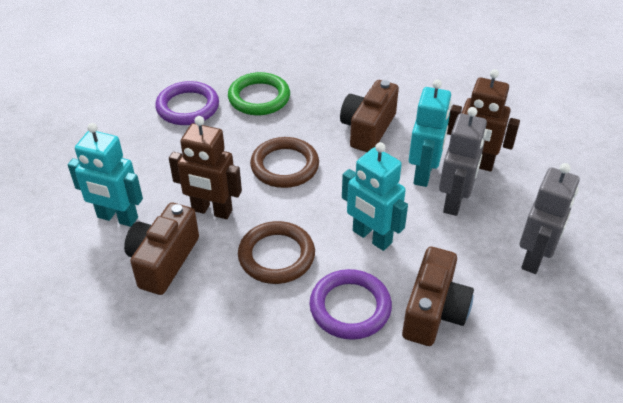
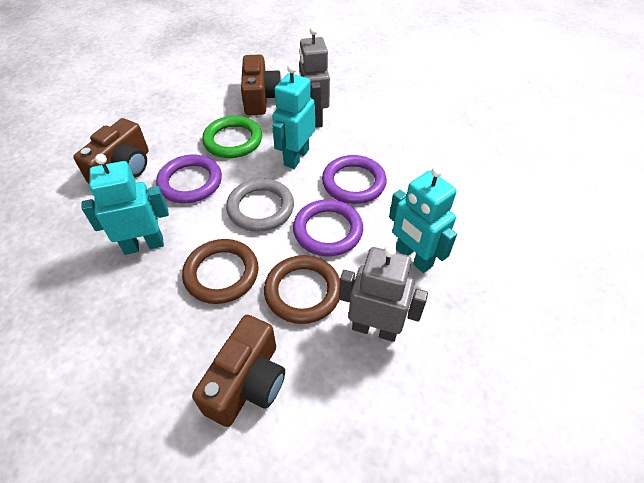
brown robot: 2 -> 0
grey ring: 0 -> 1
purple ring: 2 -> 3

